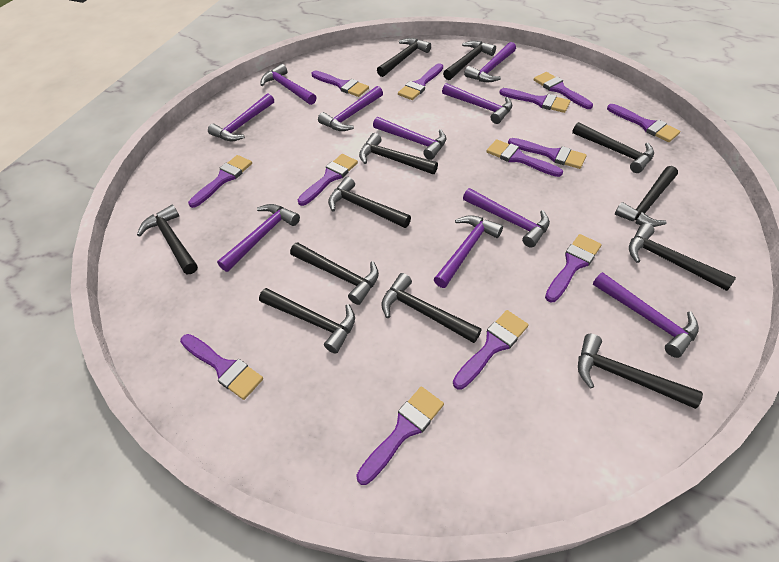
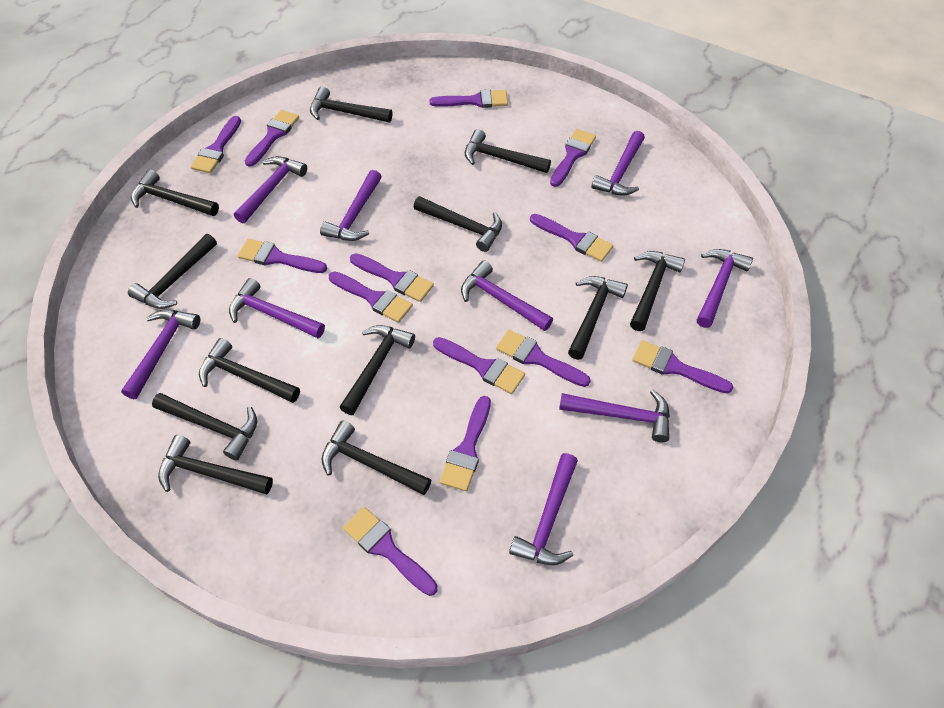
purple hammer: 10 -> 9

